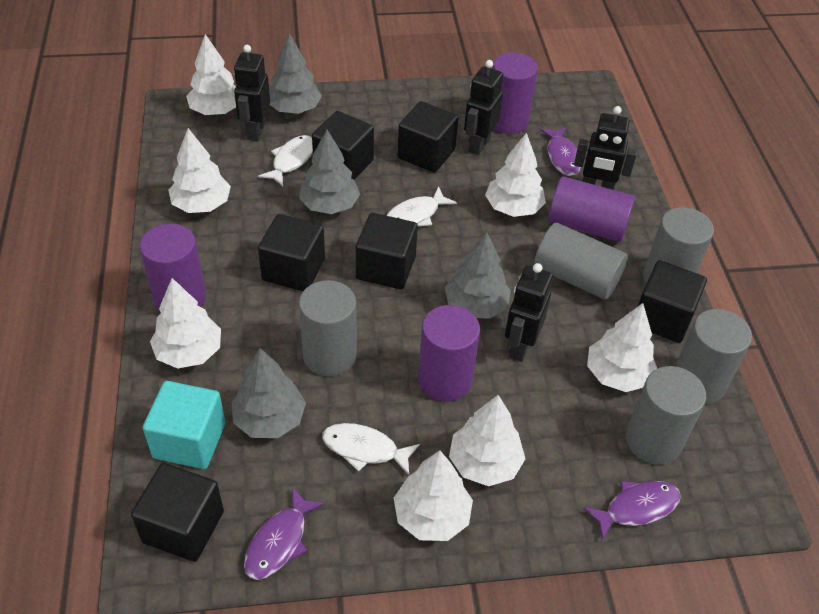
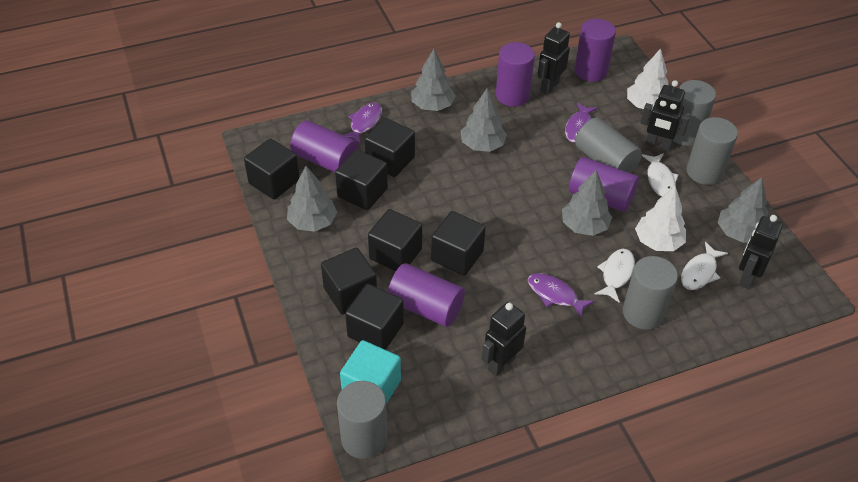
black cube: 6 -> 7
grey tree: 4 -> 5
purple cylinder: 4 -> 5
white tree: 7 -> 2

